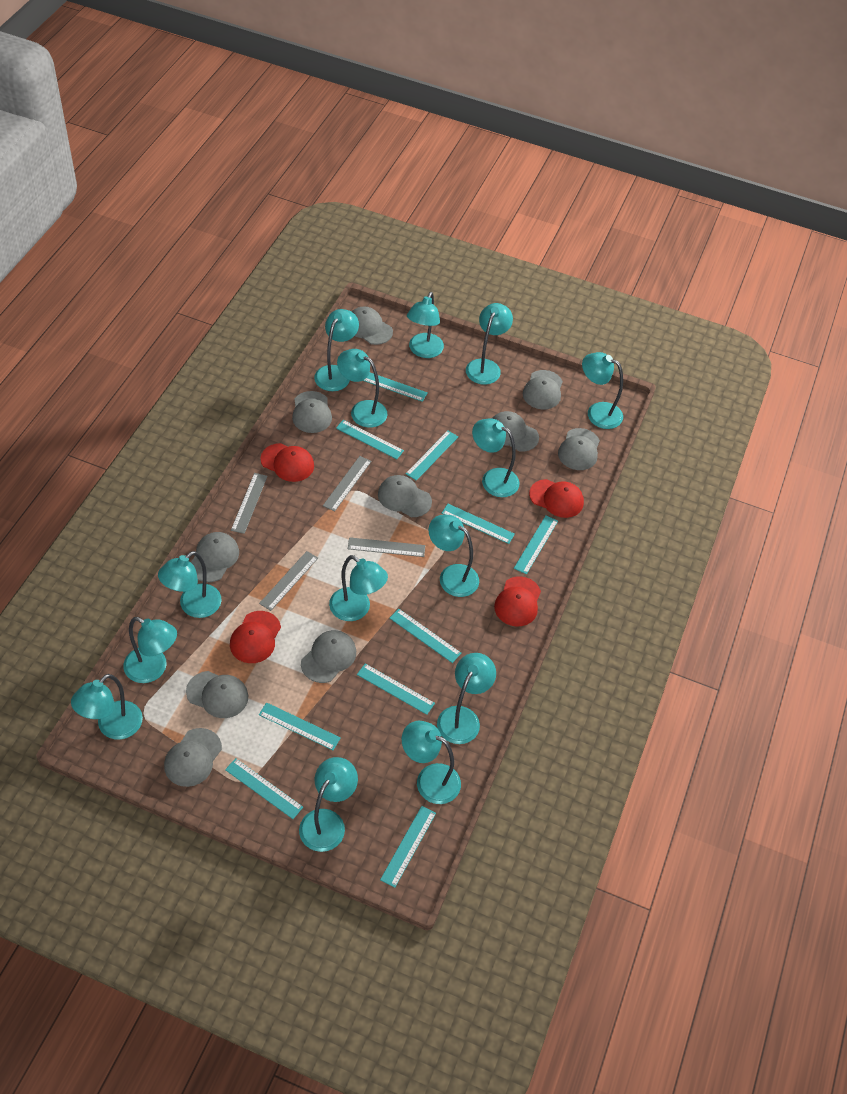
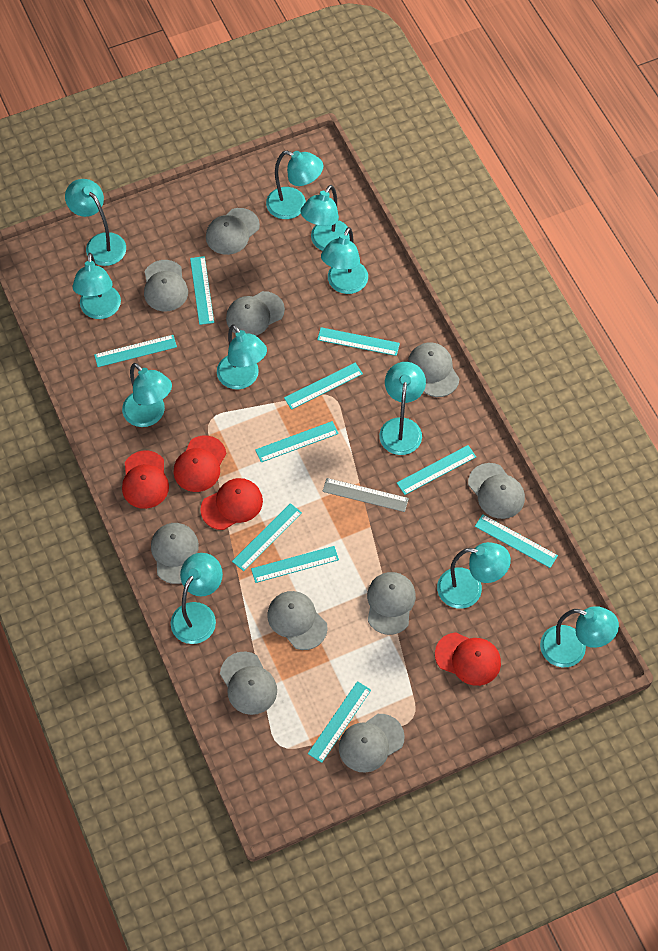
grey ruler: 4 -> 1
turquoise lamp: 14 -> 11

